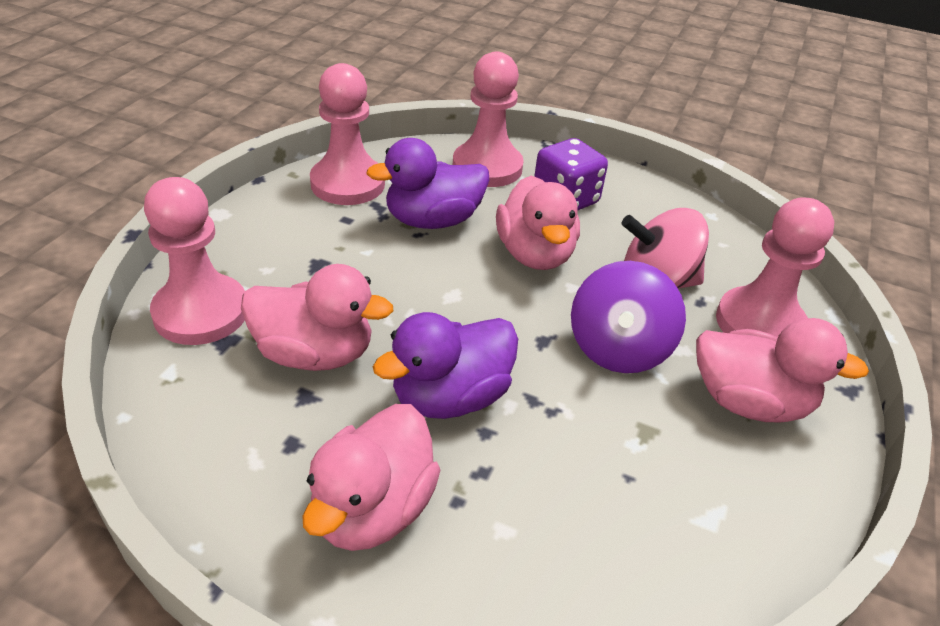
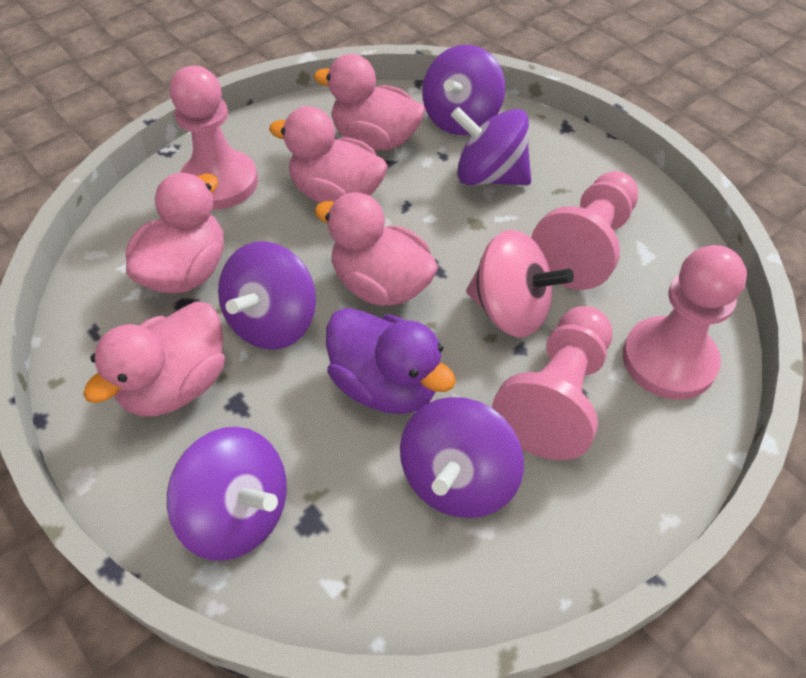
pink duck: 4 -> 5
purple dice: 1 -> 0
purple duck: 2 -> 1
purple spinning top: 1 -> 5

